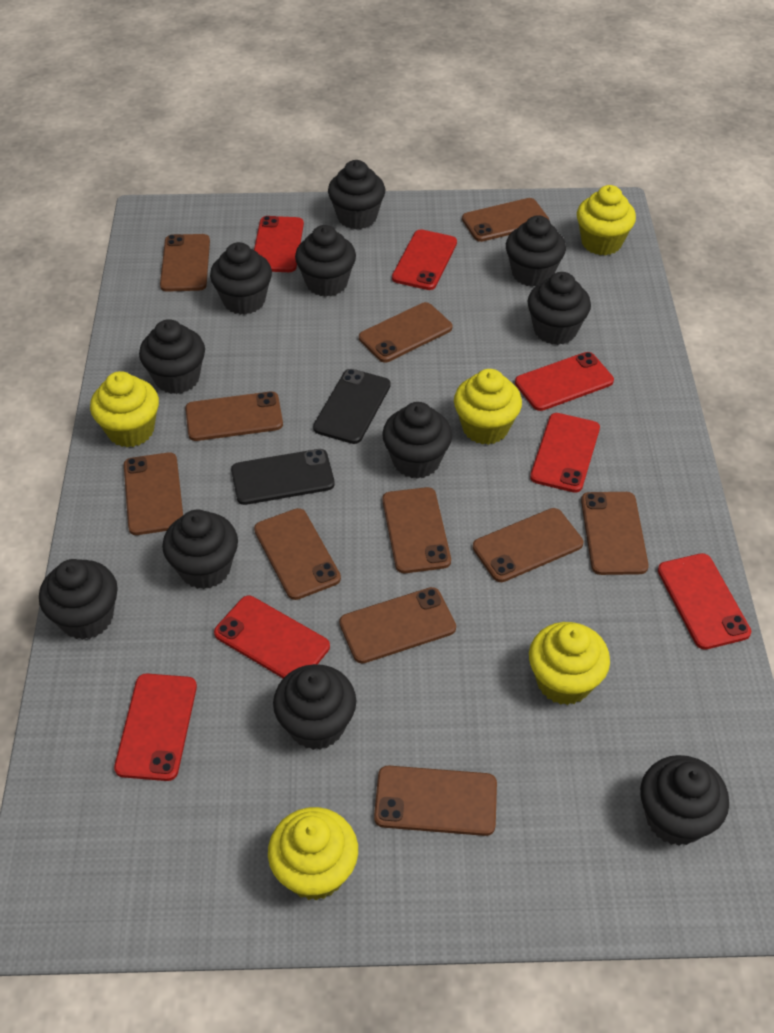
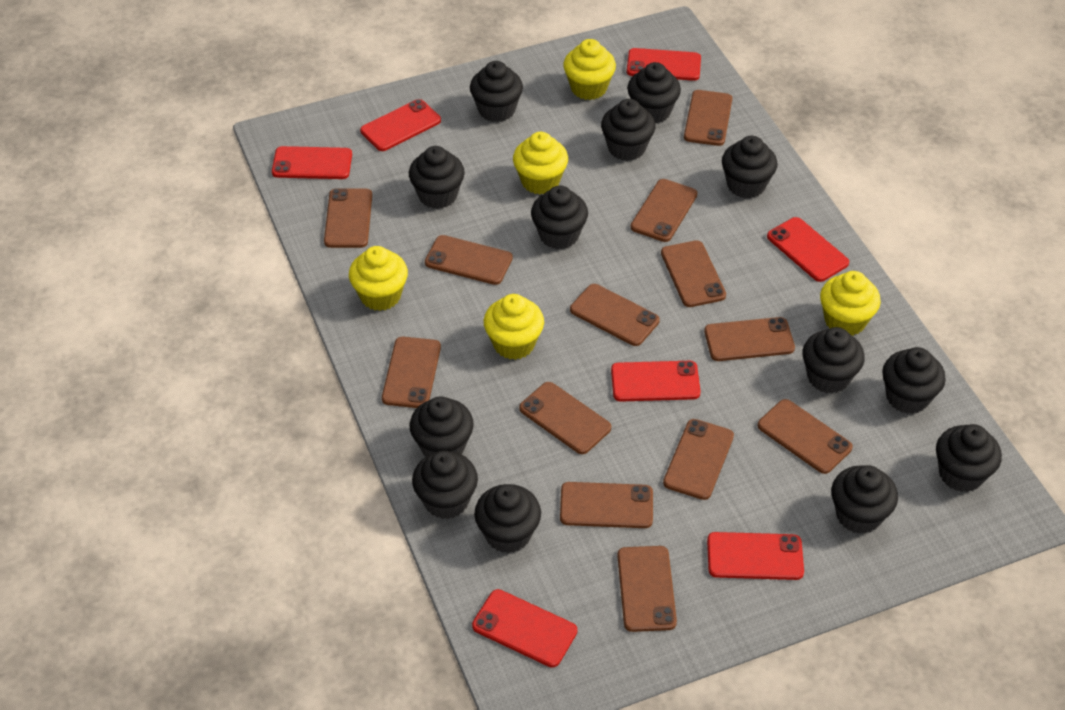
black cupcake: 11 -> 13
black phone: 2 -> 0
brown phone: 11 -> 13

